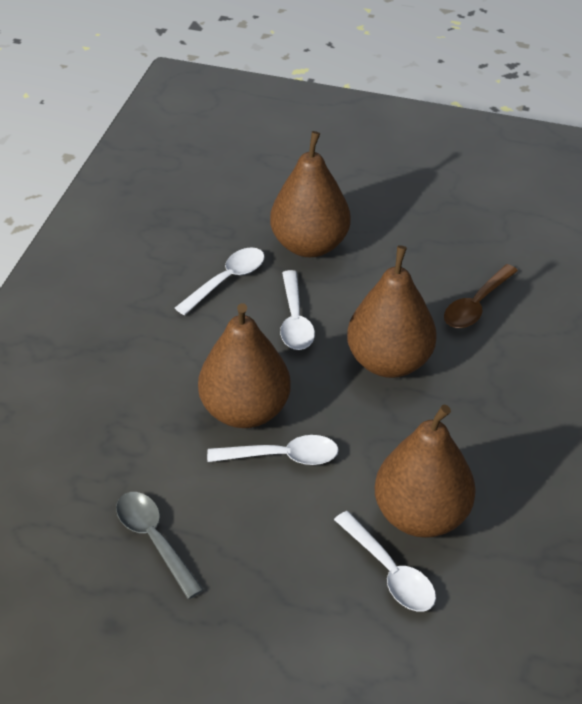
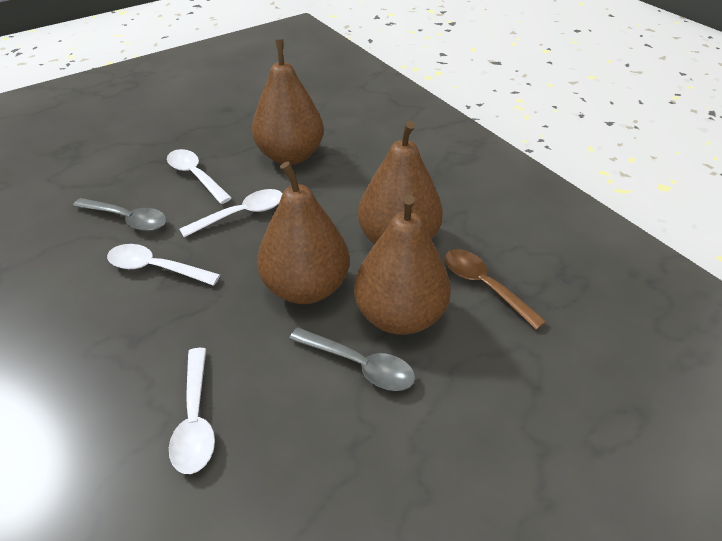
grey spoon: 1 -> 2

